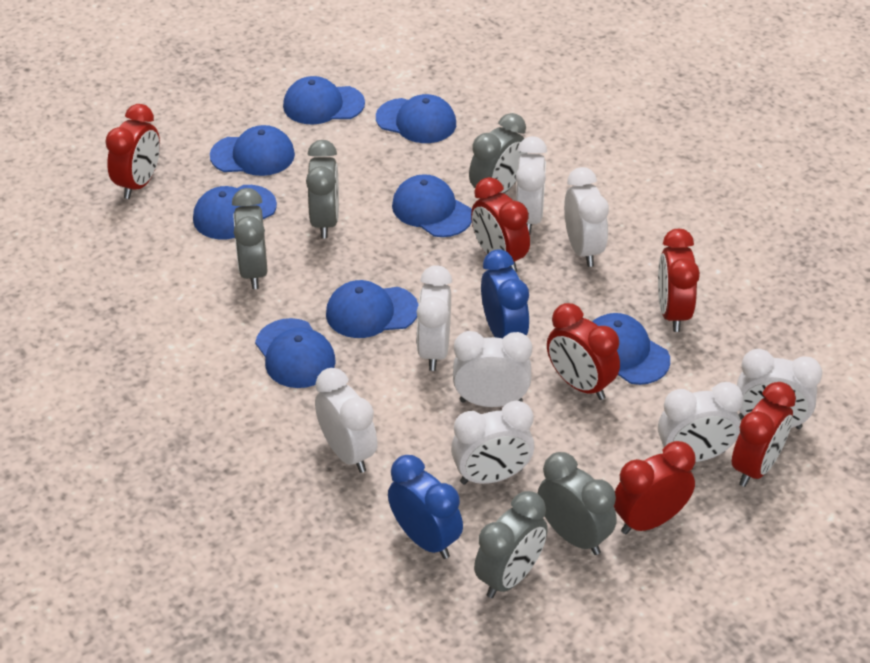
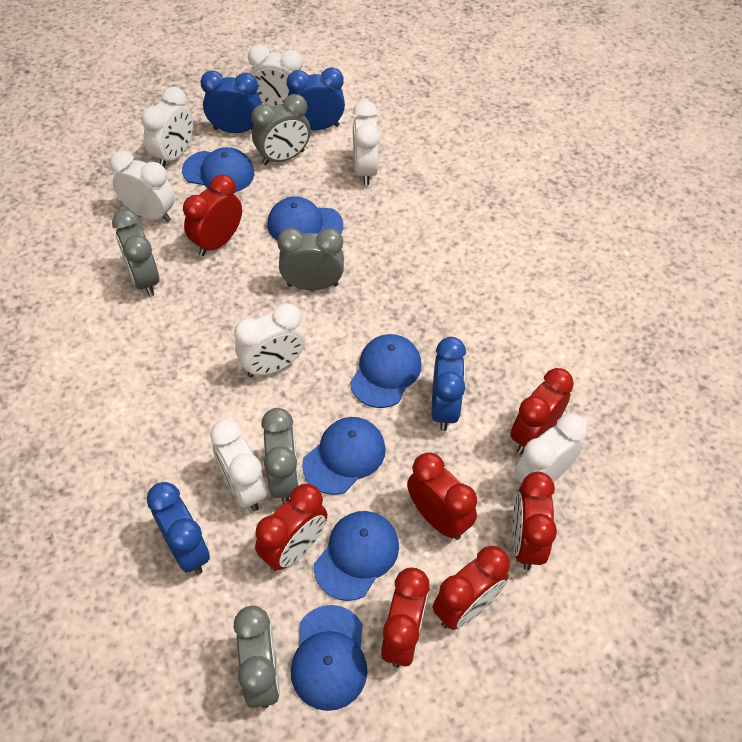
blue cap: 8 -> 6
blue clock: 2 -> 4
red clock: 6 -> 7
white clock: 8 -> 7

